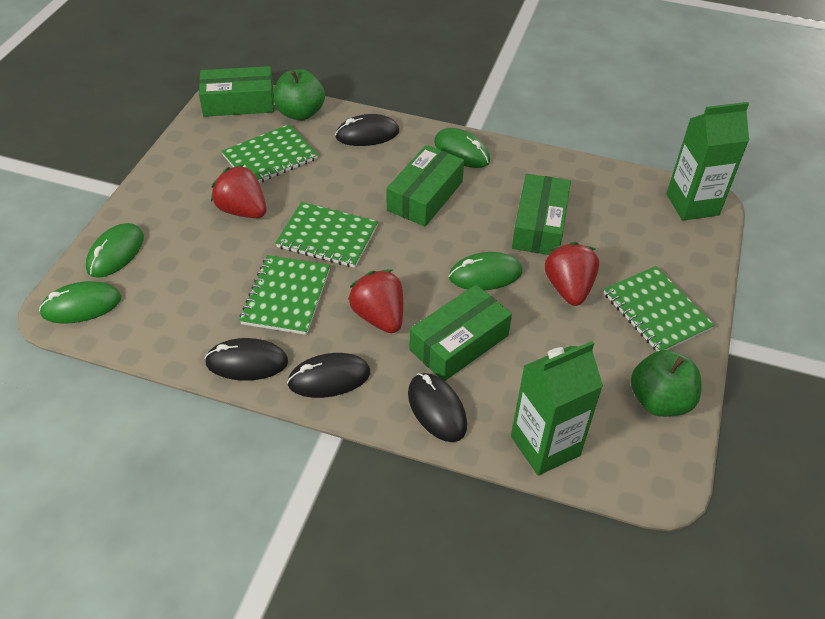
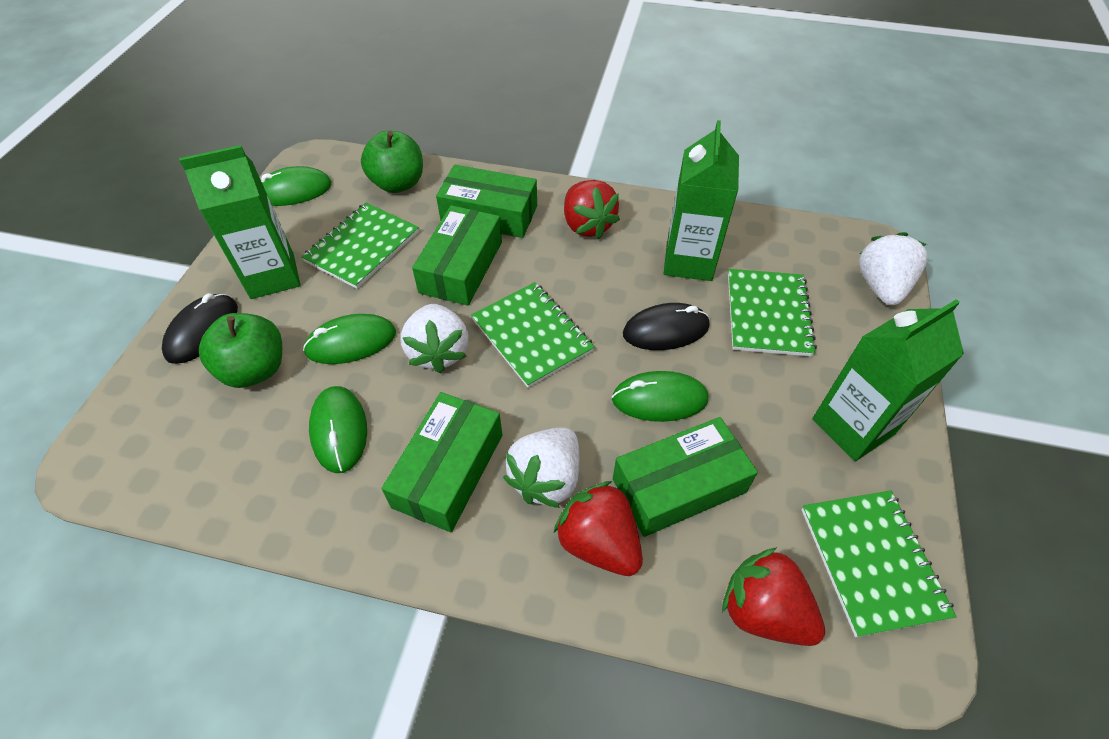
black mouse: 4 -> 2
green carton: 2 -> 3
white strawberry: 0 -> 3

